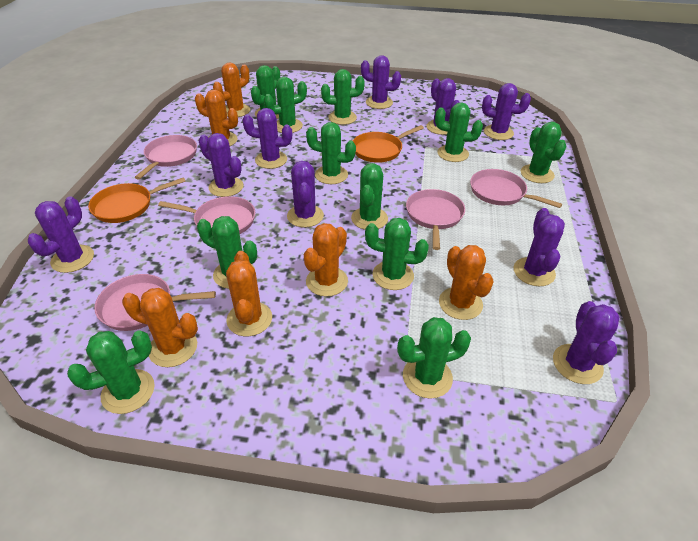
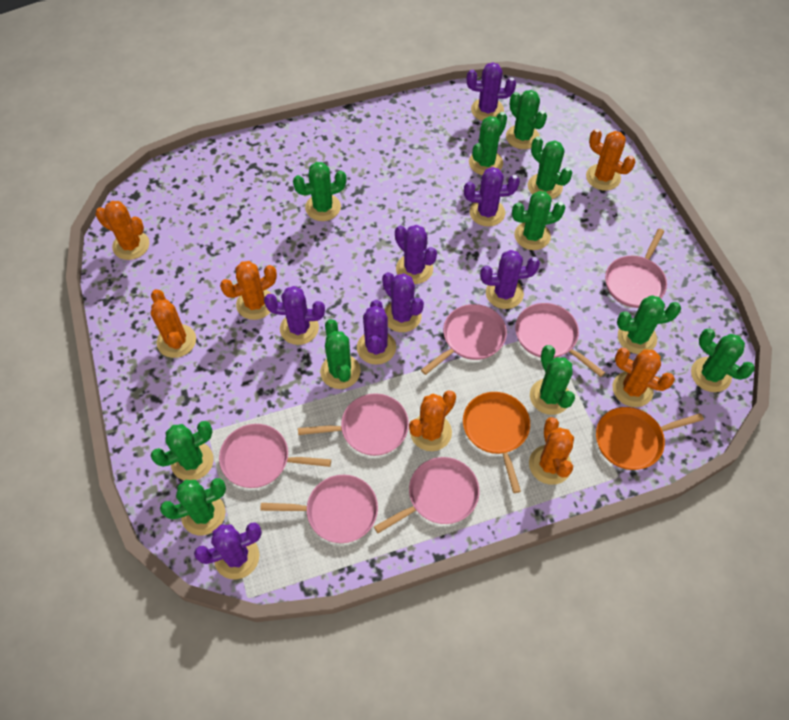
orange cactus: 6 -> 7
pink pan: 5 -> 7
purple cactus: 9 -> 8

